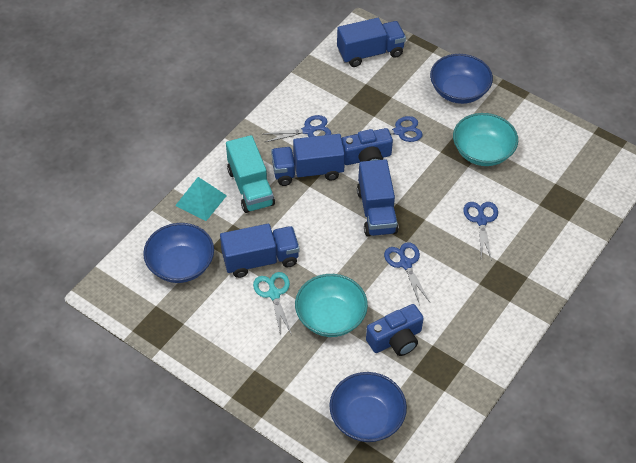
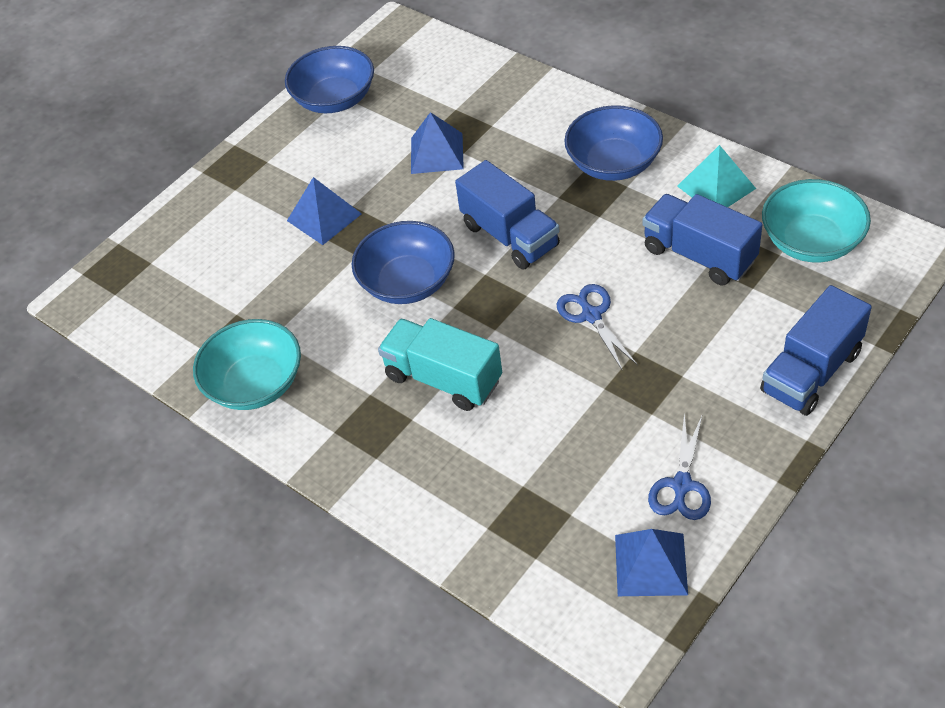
blue camera: 2 -> 0
blue pyramid: 0 -> 3
blue scissors: 4 -> 2
blue truck: 4 -> 3
turquoise scissors: 1 -> 0

